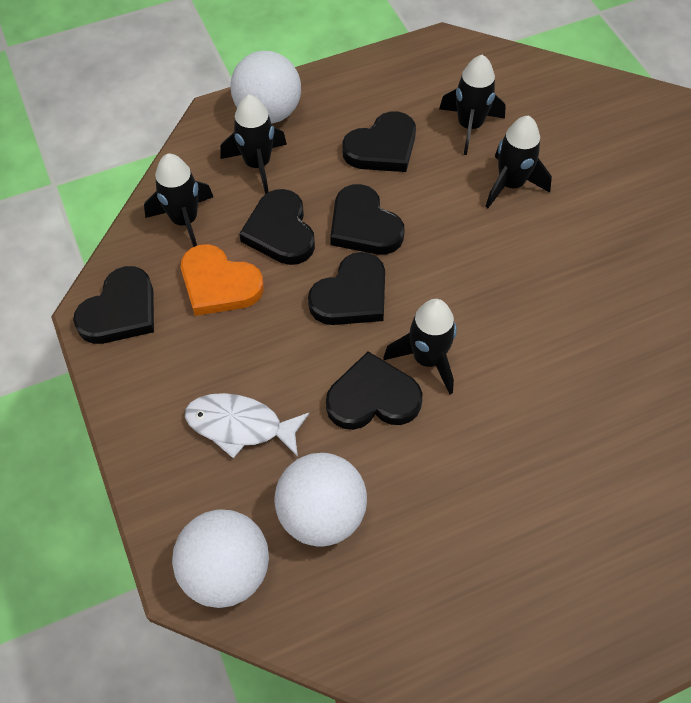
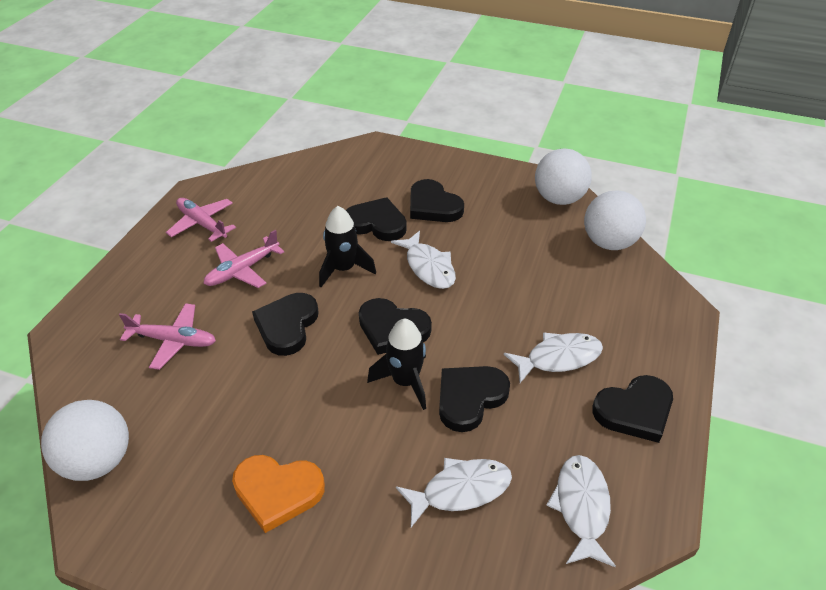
black rocket: 5 -> 2
pink plane: 0 -> 3
white fish: 1 -> 4

